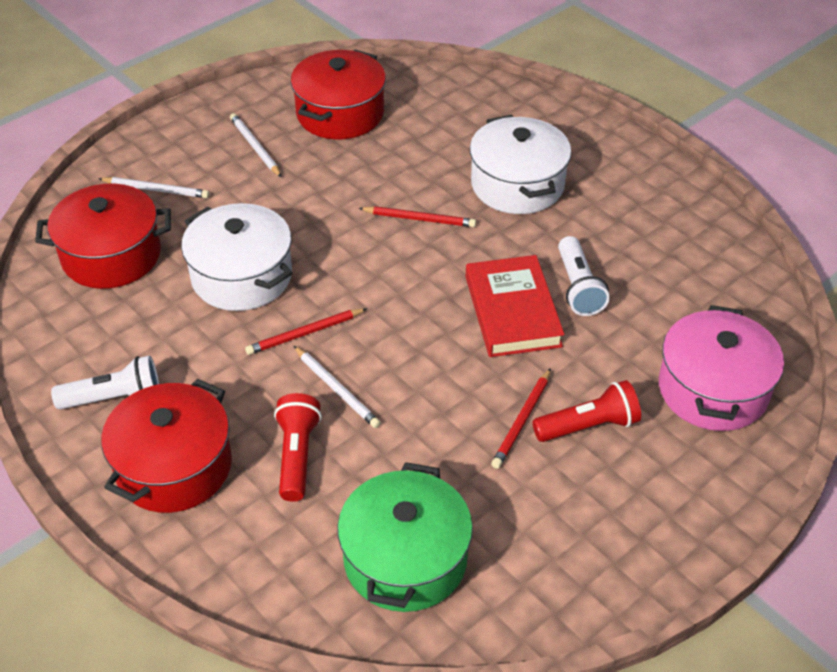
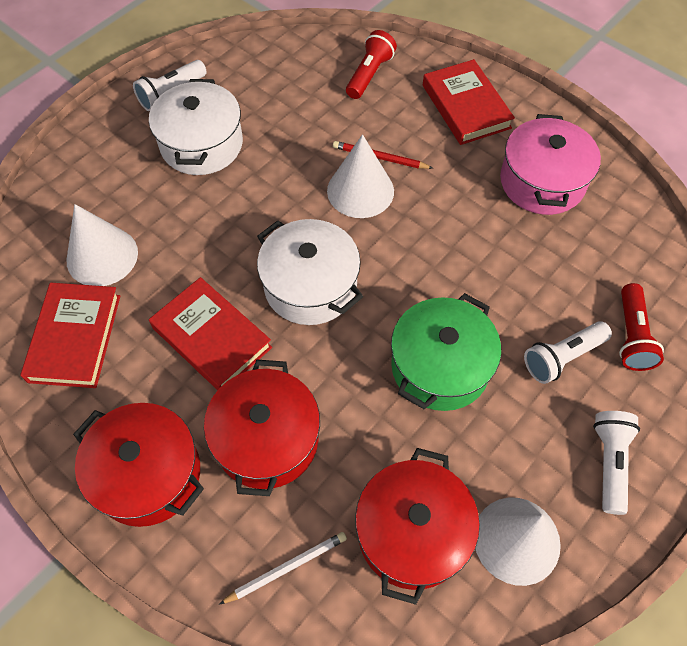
red book: 1 -> 3
red pencil: 3 -> 1
white cone: 0 -> 3
white flashlight: 2 -> 3
white pencil: 3 -> 1

